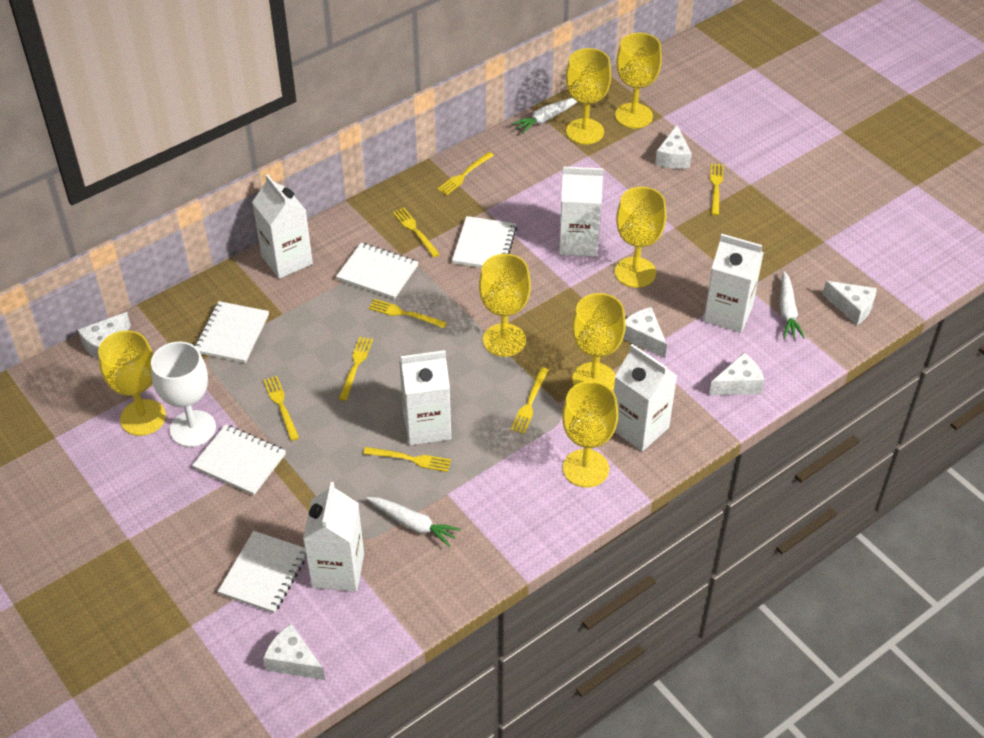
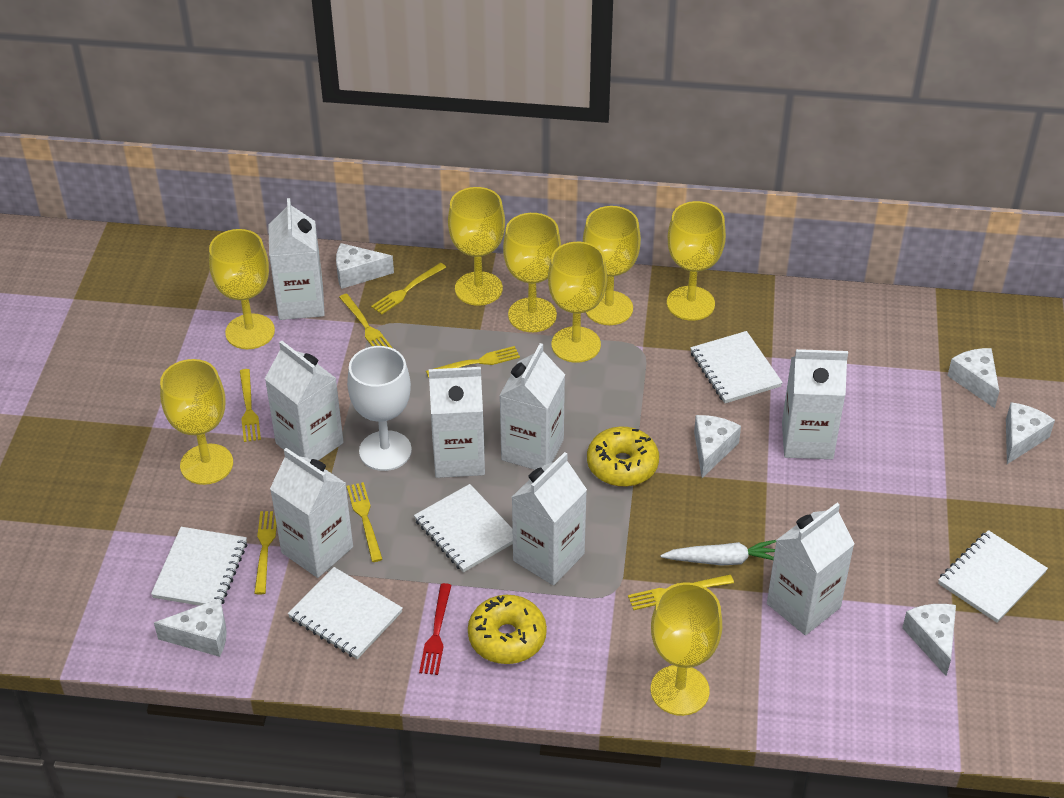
red fork: 0 -> 1
white carrot: 3 -> 1
white carton: 6 -> 8
yellow donut: 0 -> 2
yellow fork: 8 -> 7
yellow goblet: 7 -> 8

